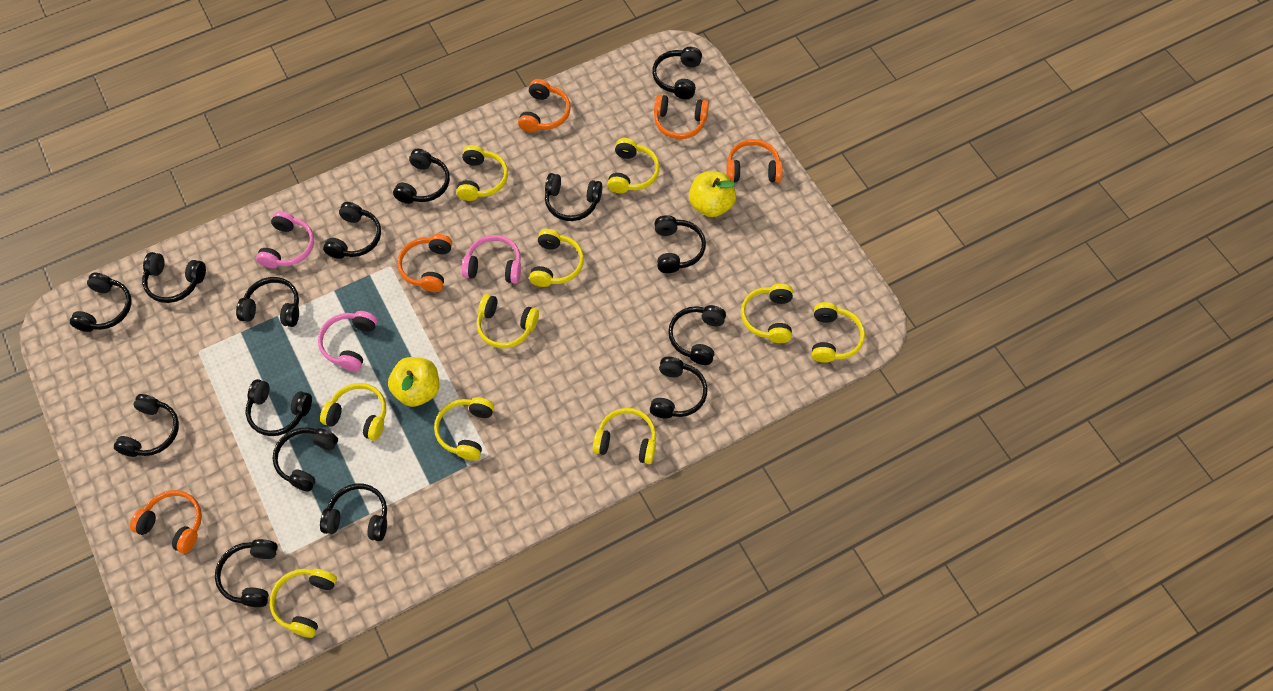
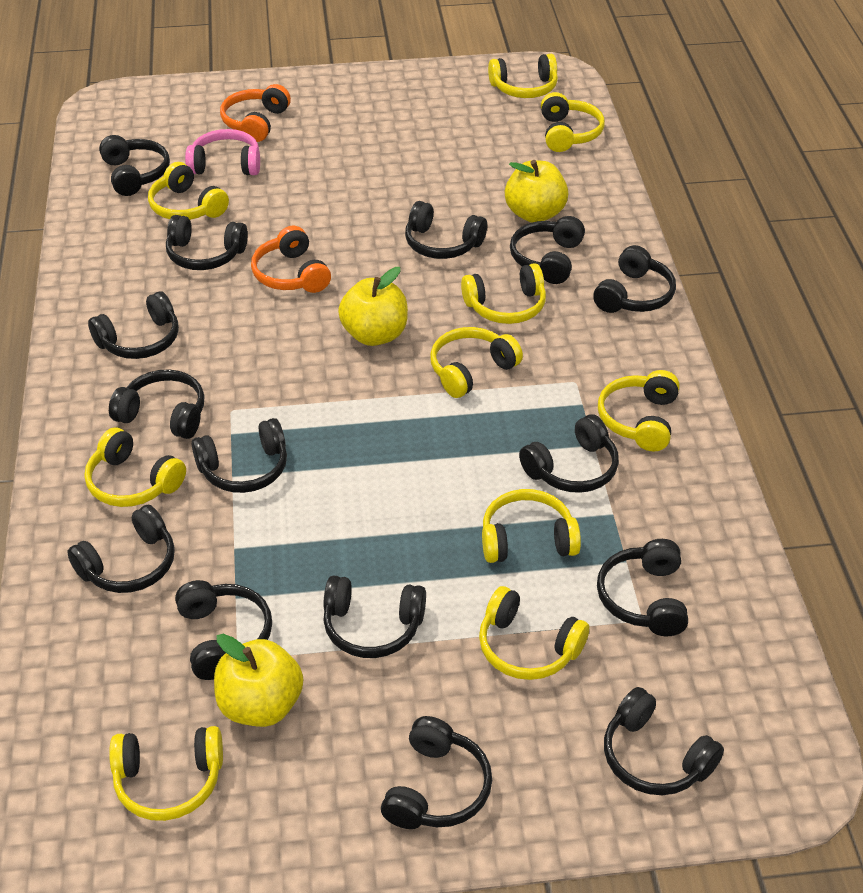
orange headphones: 5 -> 2
pink headphones: 3 -> 1
yellow apple: 2 -> 3

